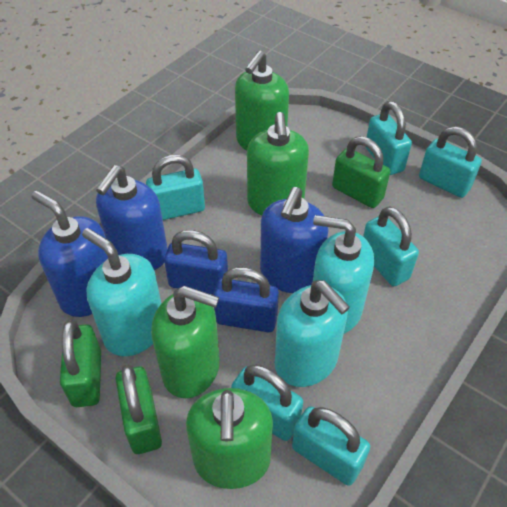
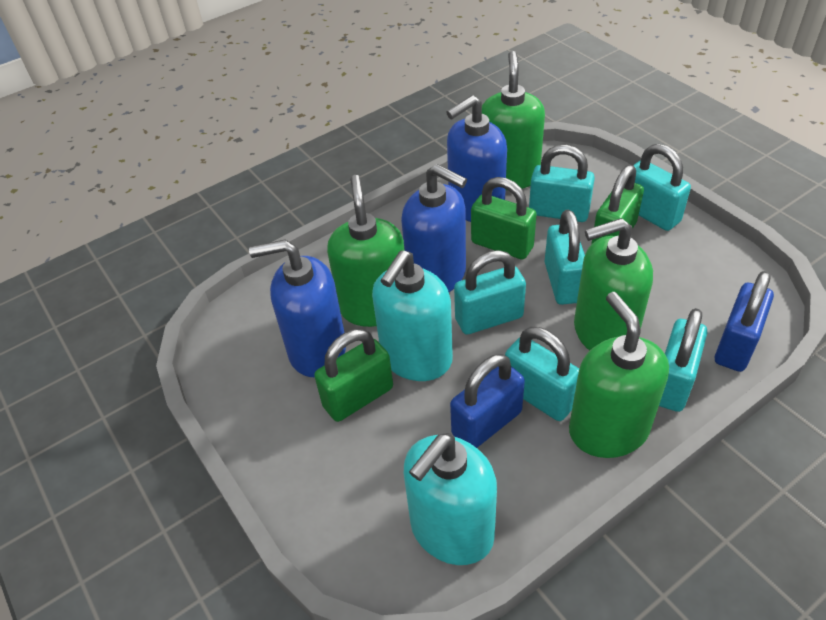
turquoise soap dispenser: 3 -> 2

